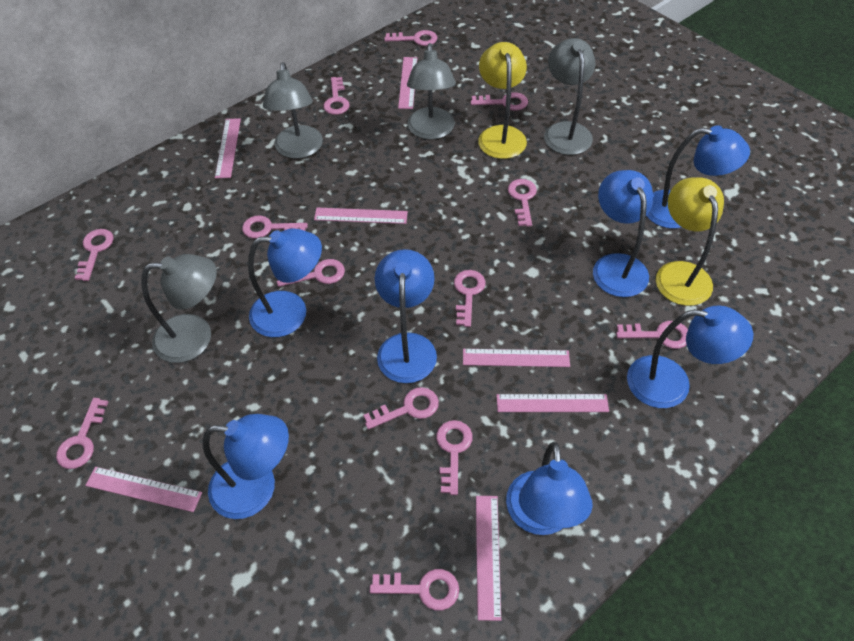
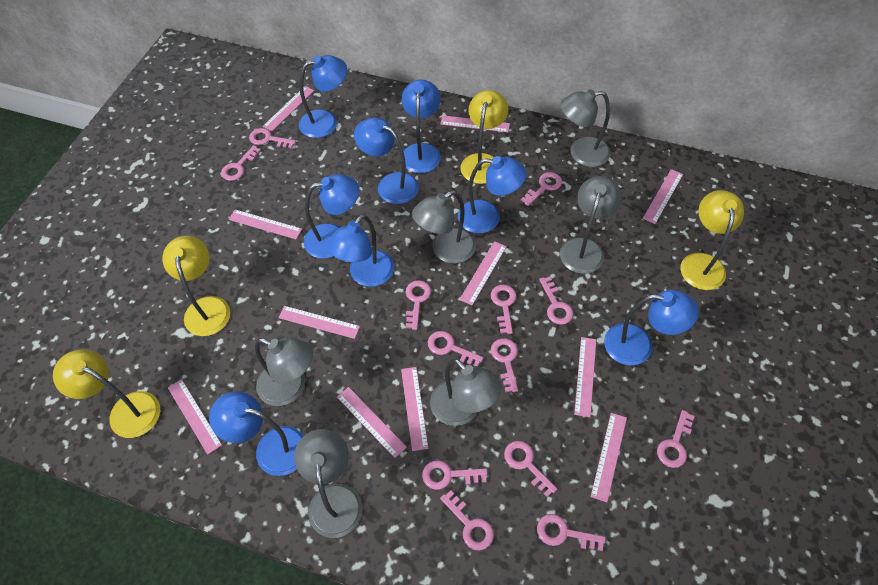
blue lamp: 7 -> 8
grey lamp: 4 -> 6
pink ruler: 7 -> 11
yellow lamp: 2 -> 4

